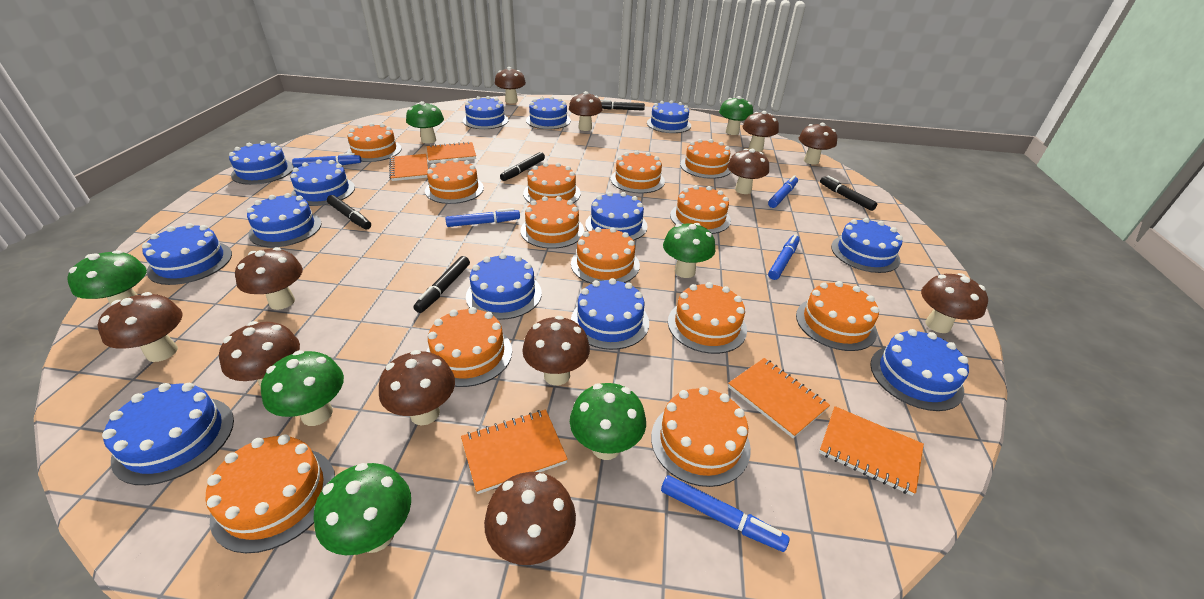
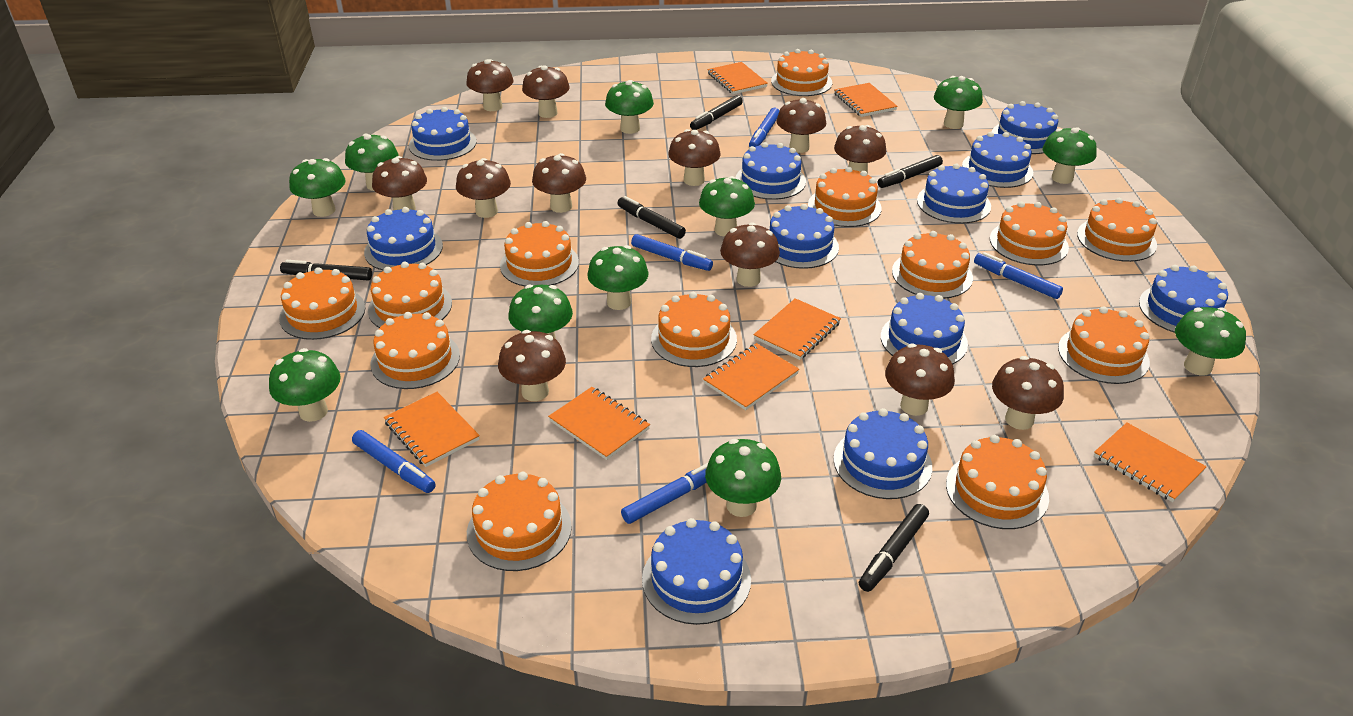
blue cake: 13 -> 11
green mushroom: 7 -> 11
orange notebook: 5 -> 7

